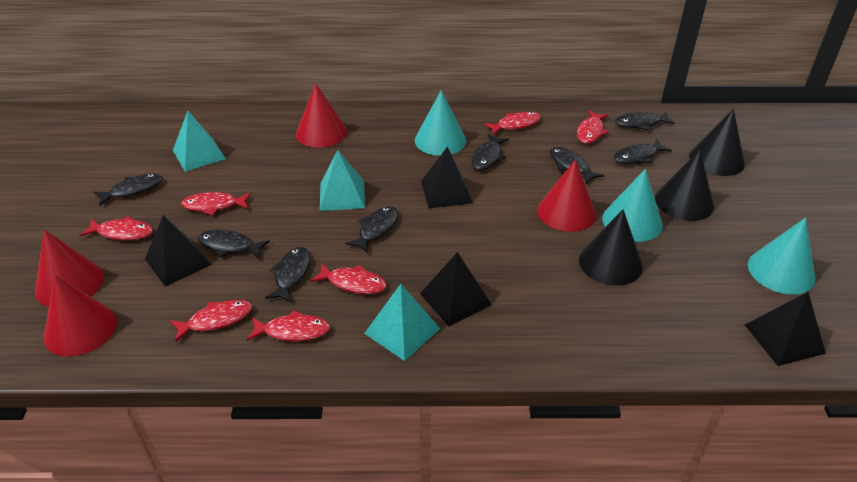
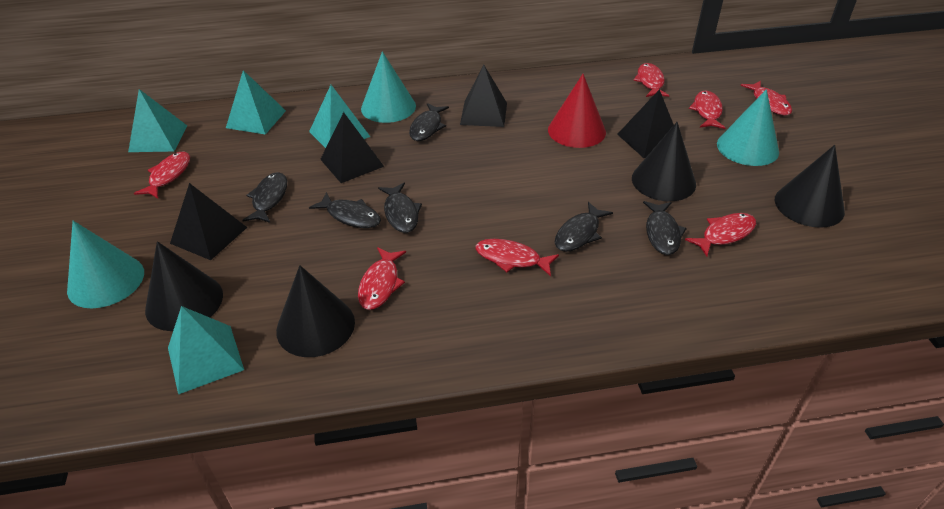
black cone: 3 -> 4
black fish: 8 -> 6
red cone: 4 -> 1
turquoise pyramid: 3 -> 4

